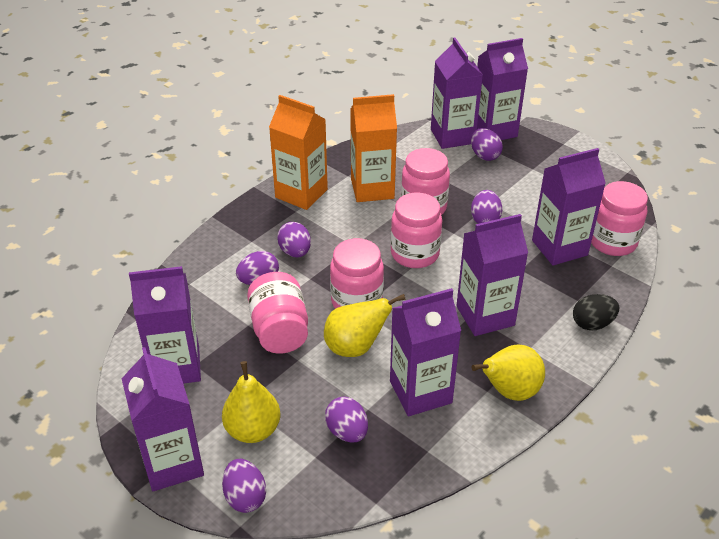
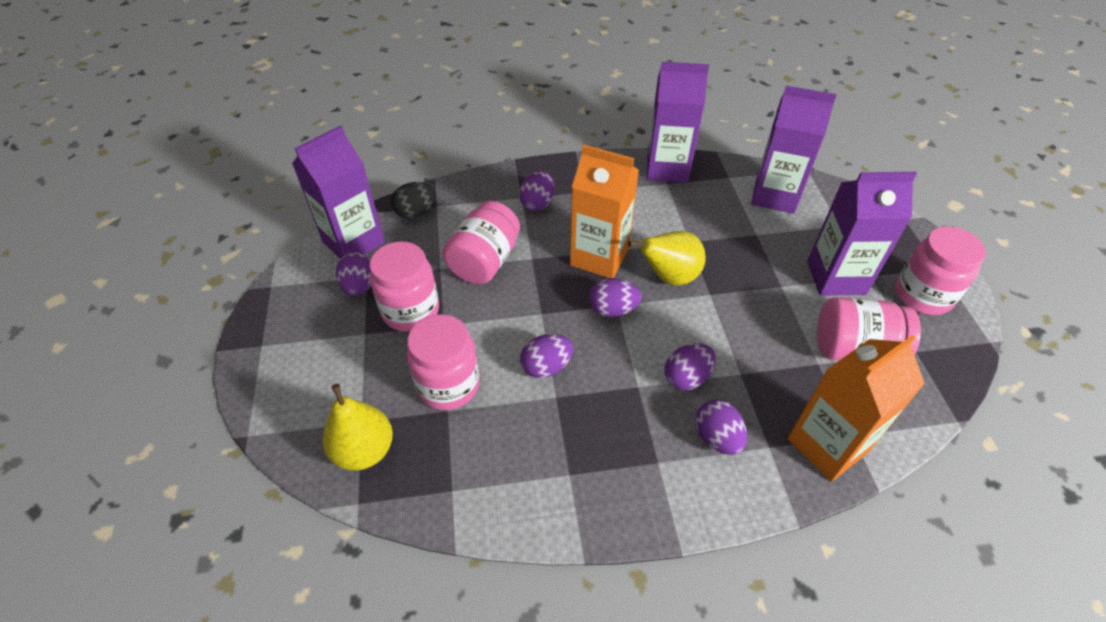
purple carton: 7 -> 4
yellow pear: 3 -> 2

